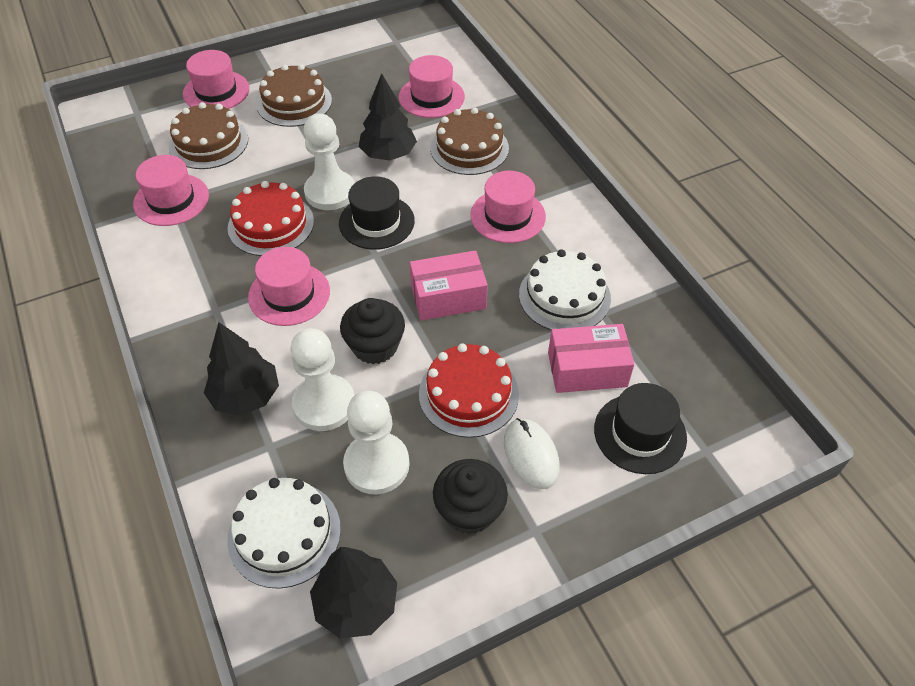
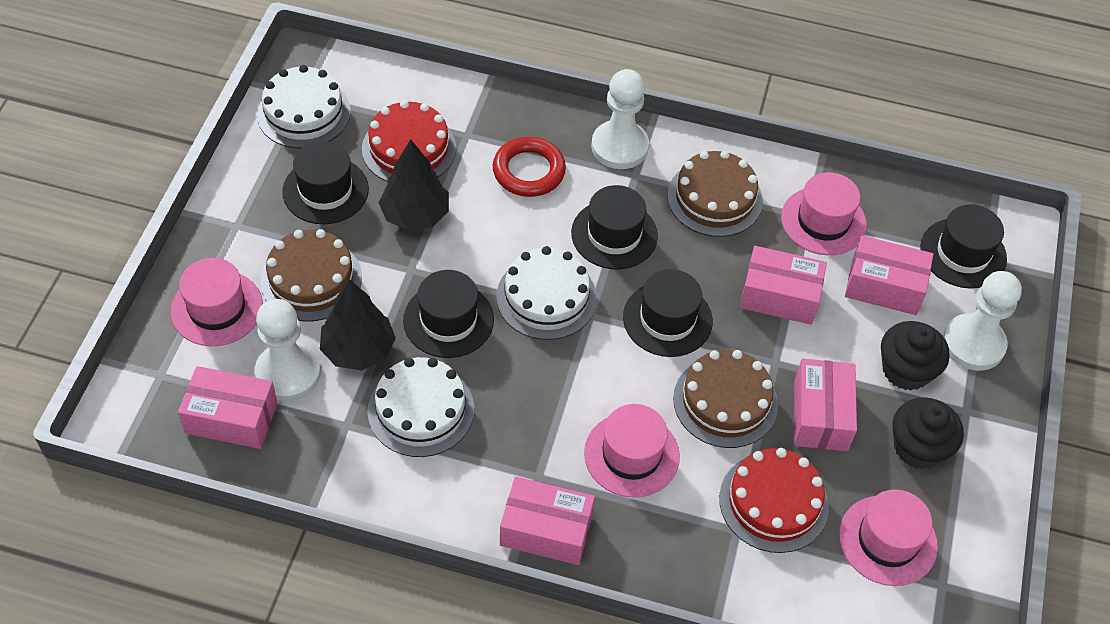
black hat: 2 -> 5
black tree: 3 -> 2
pink box: 2 -> 5
pink hat: 5 -> 4
red ring: 0 -> 1
white cake: 2 -> 3
white mouse: 1 -> 0

